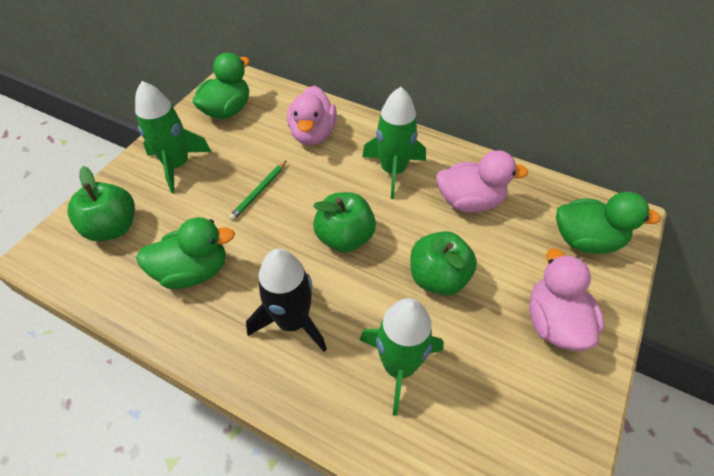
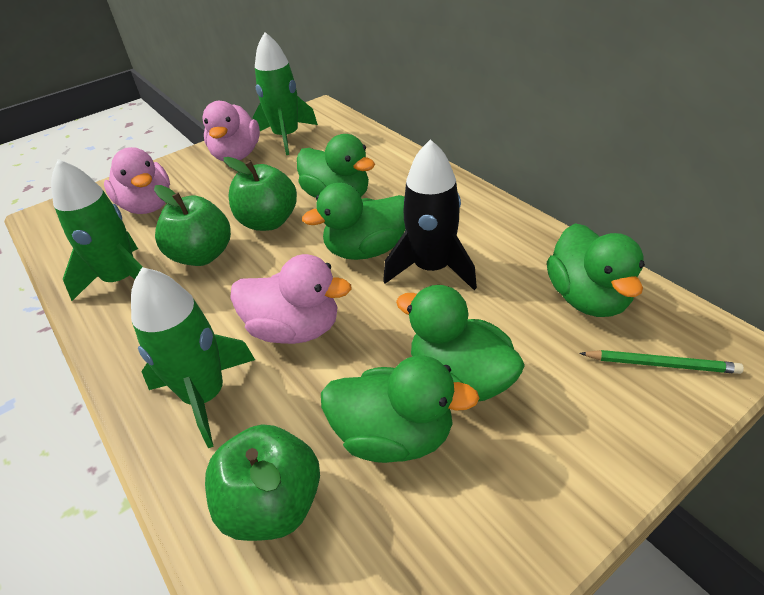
green duck: 3 -> 5

